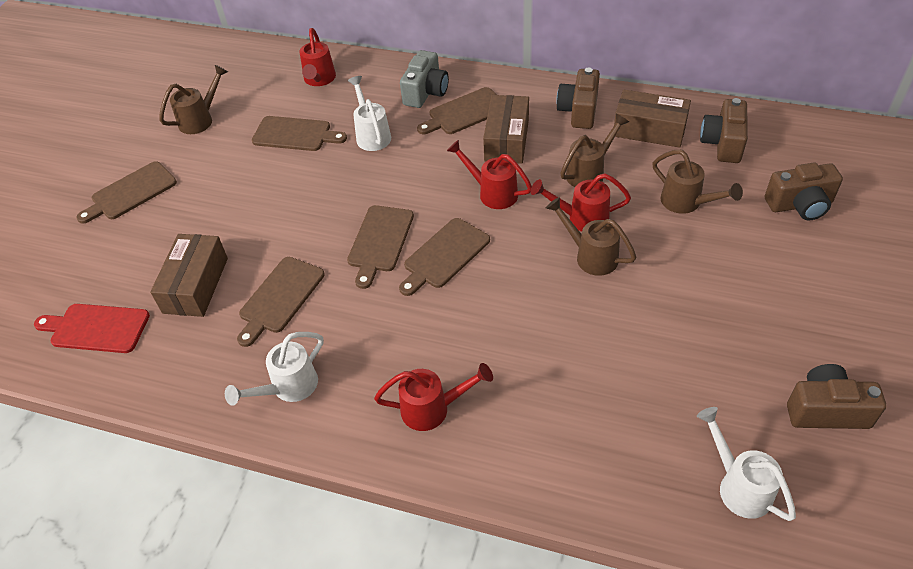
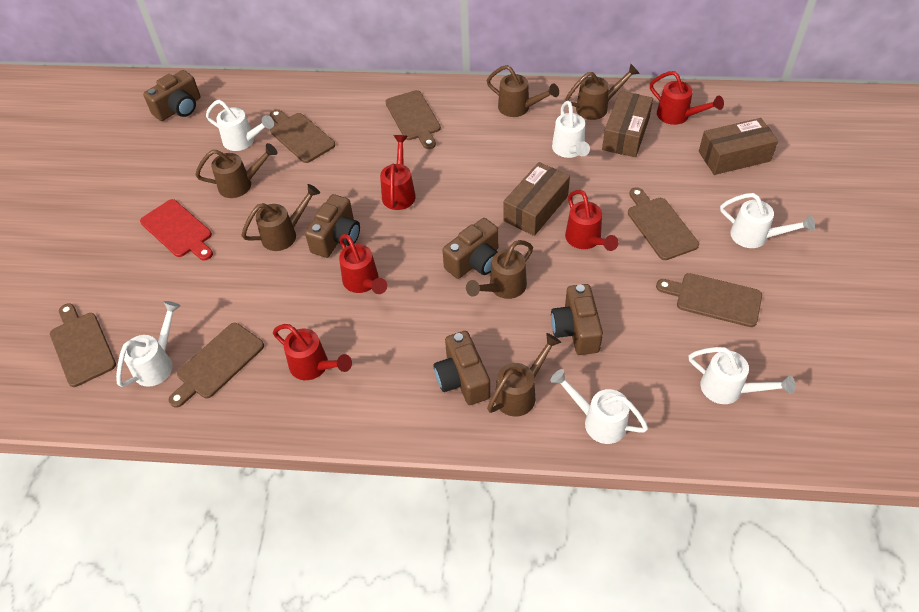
brown camera: 4 -> 5
brown watering can: 4 -> 6
grey camera: 1 -> 0
red watering can: 4 -> 5
white watering can: 3 -> 6

